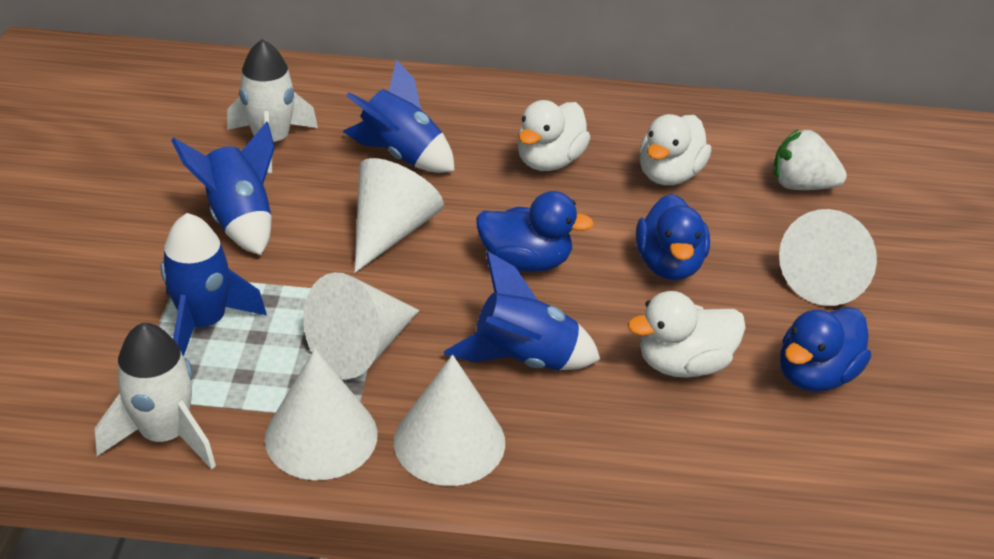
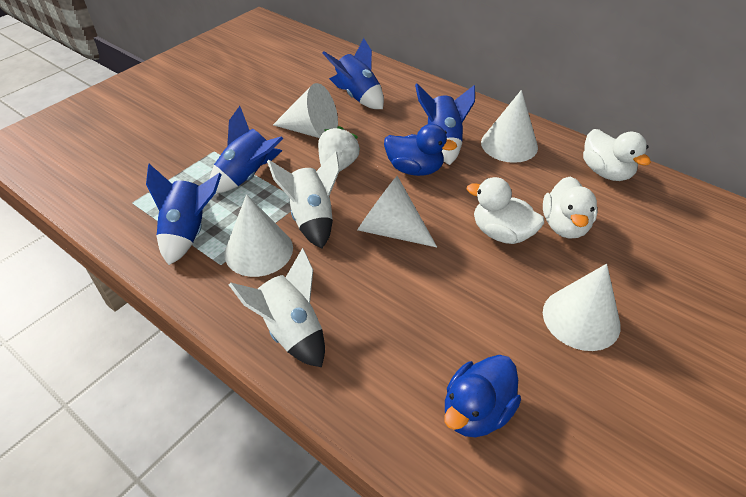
blue duck: 3 -> 2

